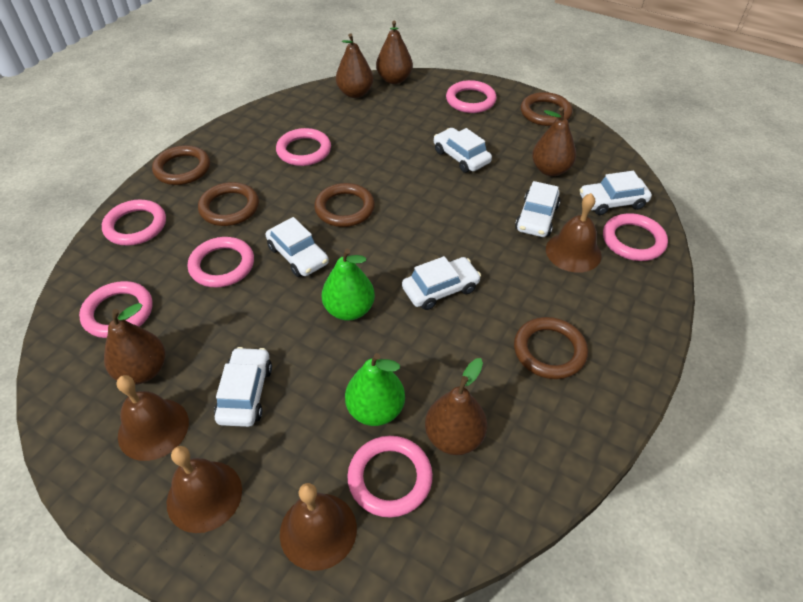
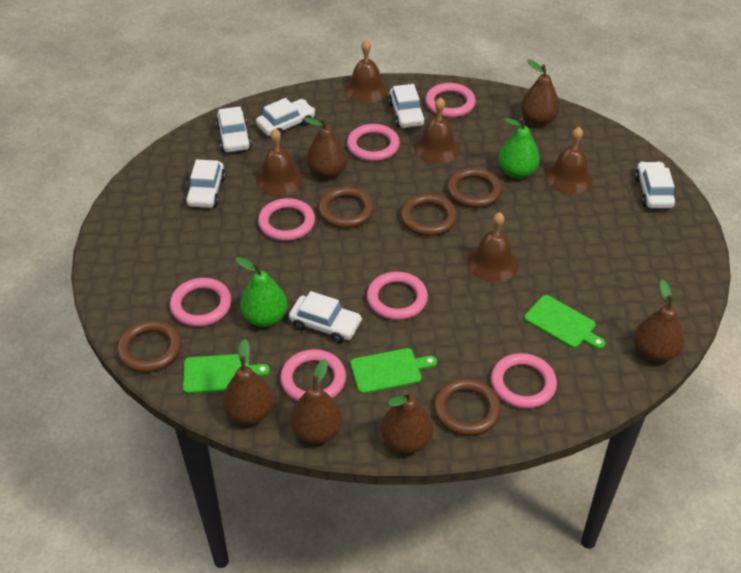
brown bell: 4 -> 5
brown pear: 5 -> 6
green cutting board: 0 -> 3

